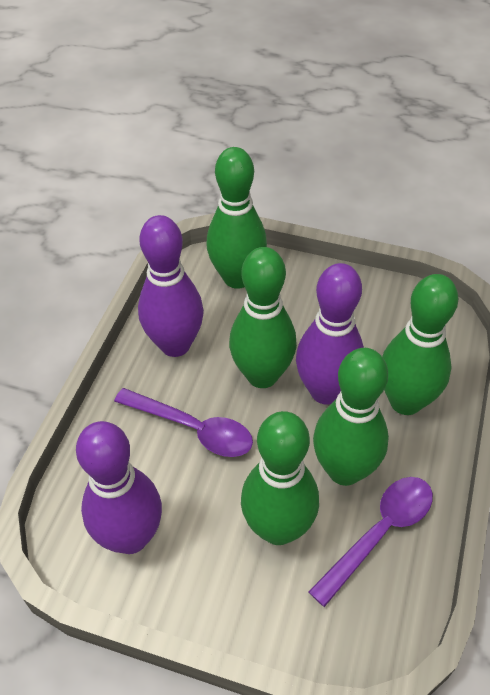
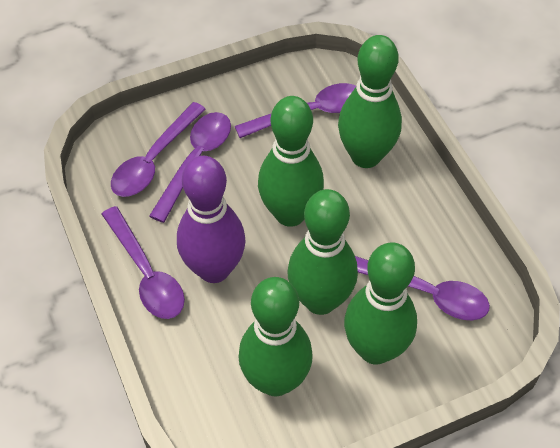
purple bowling pin: 3 -> 1
purple spoon: 2 -> 5

